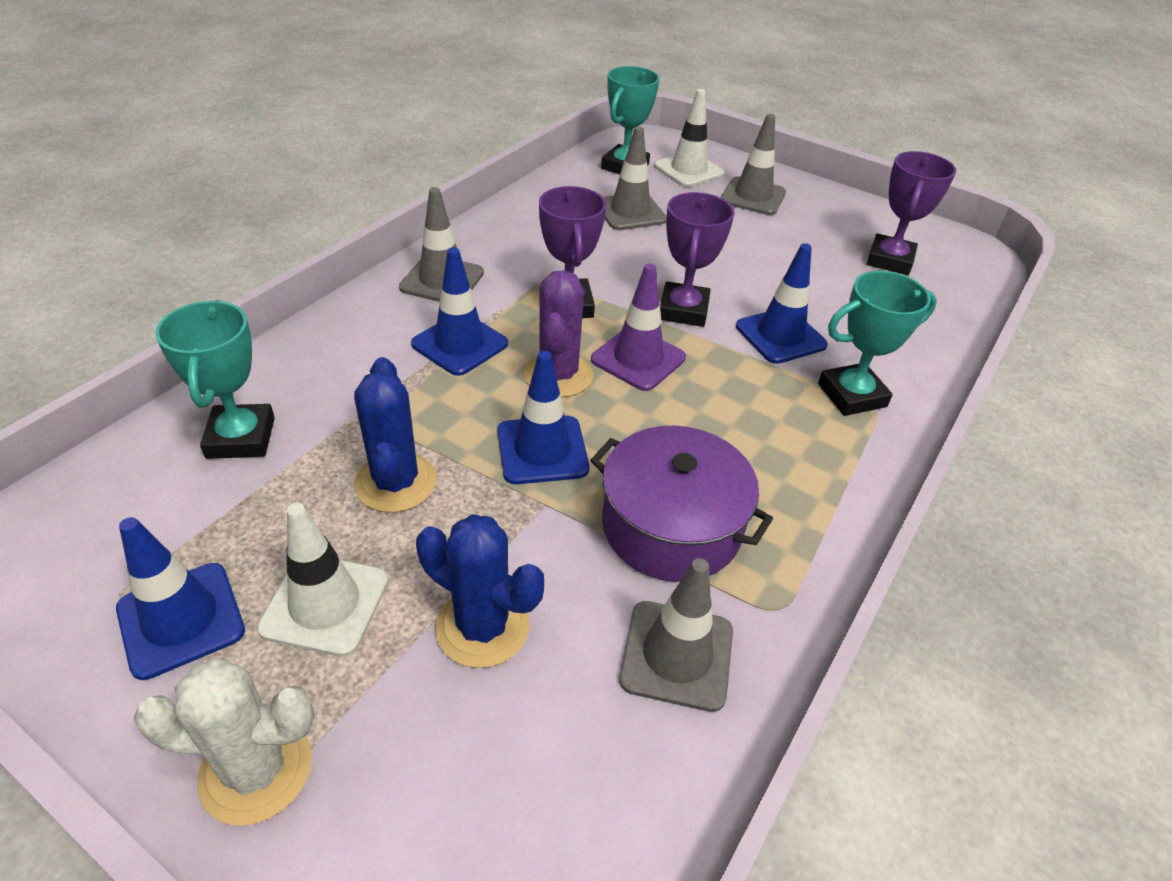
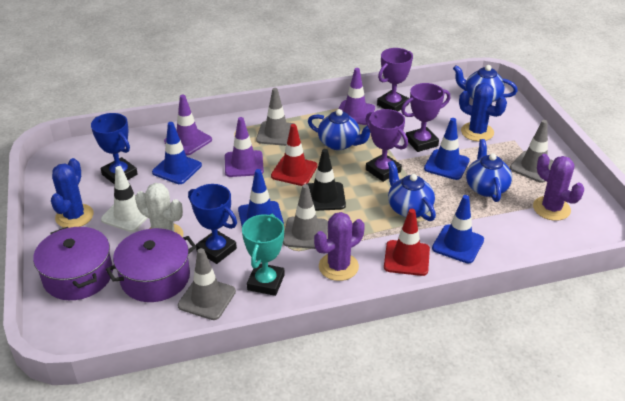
black traffic cone: 0 -> 1
blue teapot: 0 -> 4
blue trophy: 0 -> 2
purple cactus: 1 -> 2
purple pot: 1 -> 2
purple traffic cone: 1 -> 3
red traffic cone: 0 -> 2
turquoise trophy: 3 -> 1
white traffic cone: 2 -> 1

